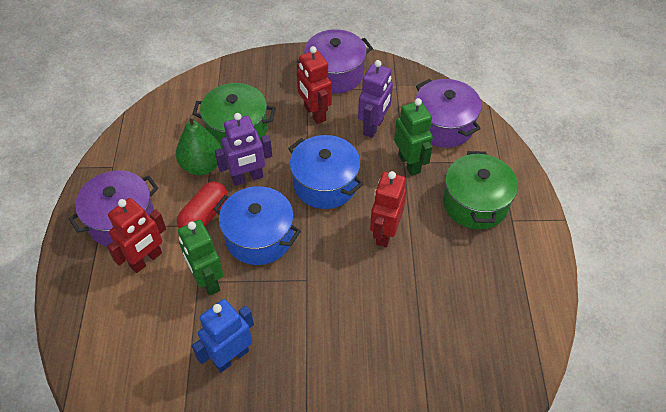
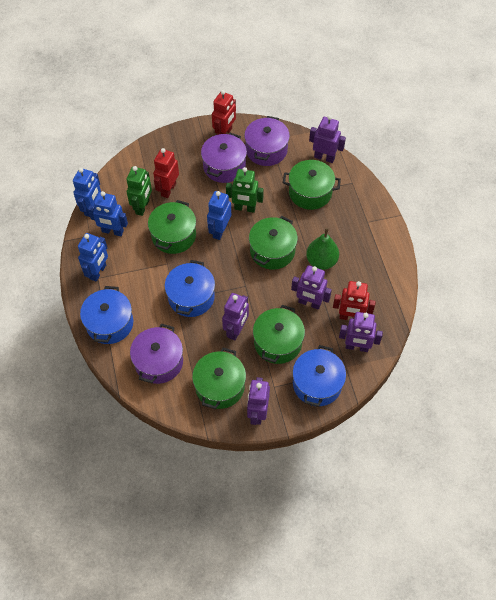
blue pot: 2 -> 3
blue robot: 1 -> 4
green pot: 2 -> 5
purple robot: 2 -> 5
red capsule: 1 -> 0

